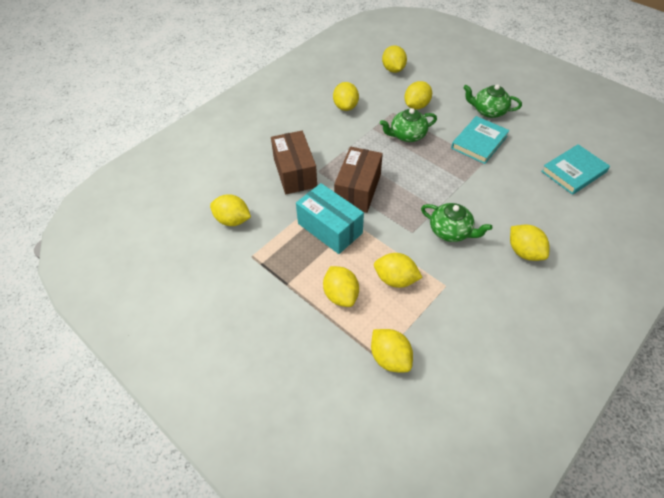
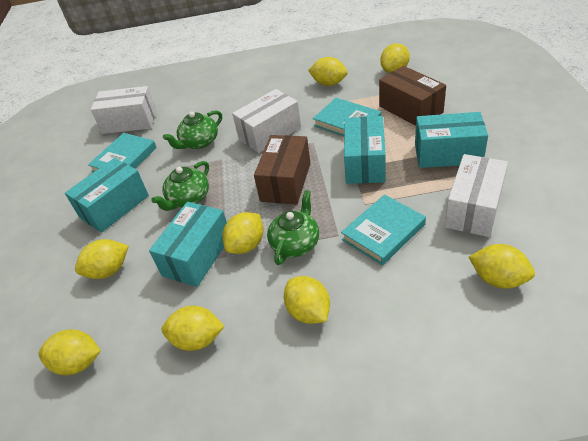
turquoise book: 2 -> 3
turquoise box: 1 -> 4
white box: 0 -> 3

